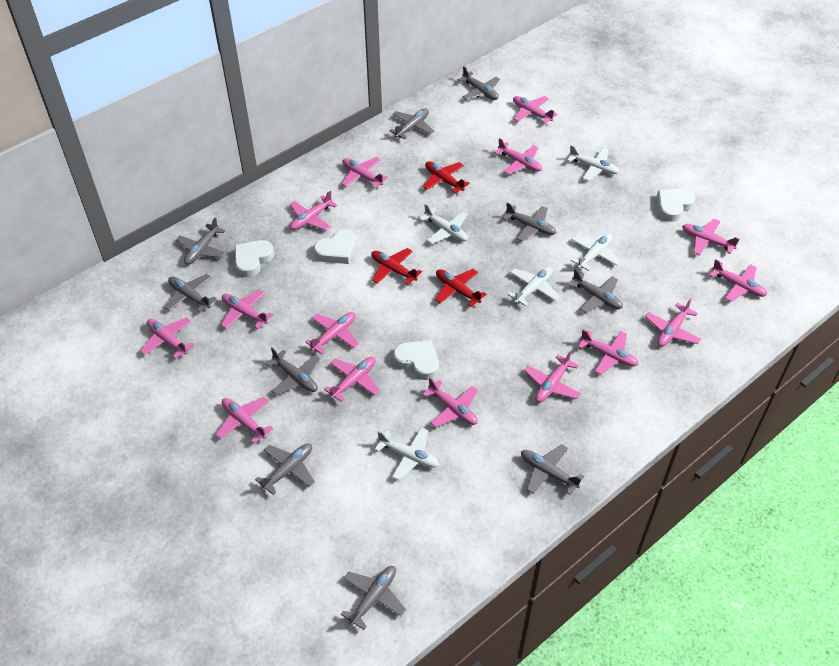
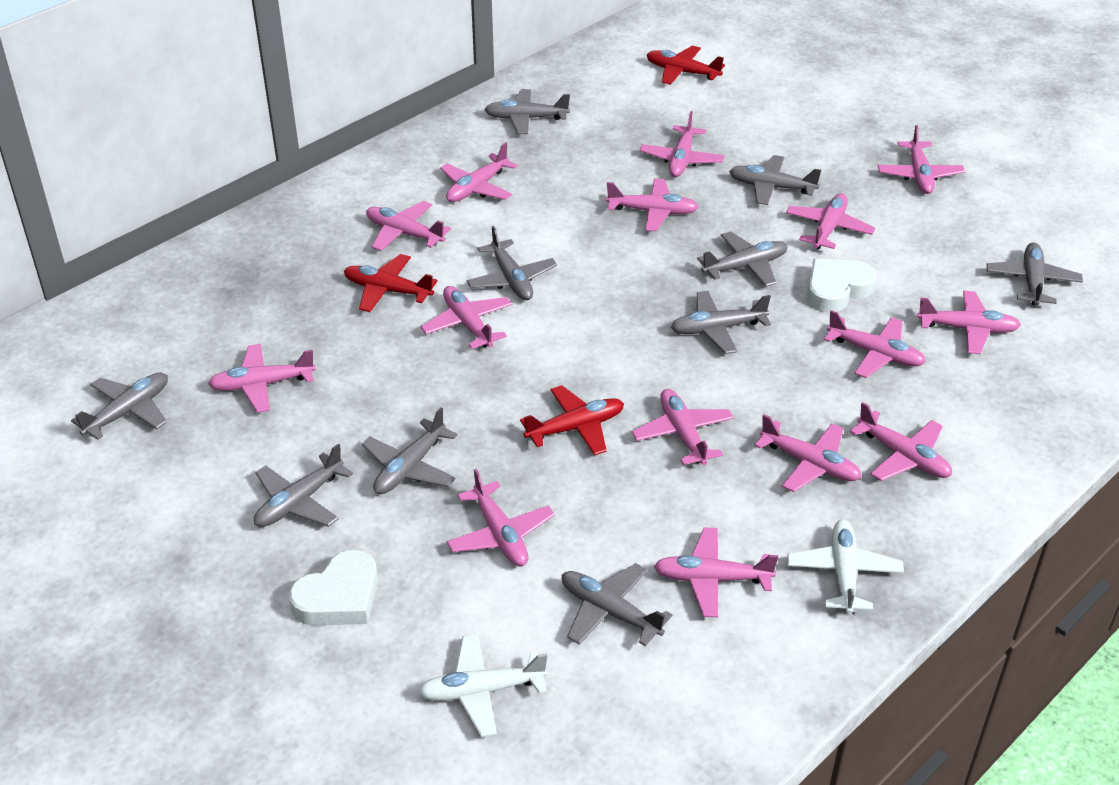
white heart: 4 -> 2
white plane: 5 -> 2

